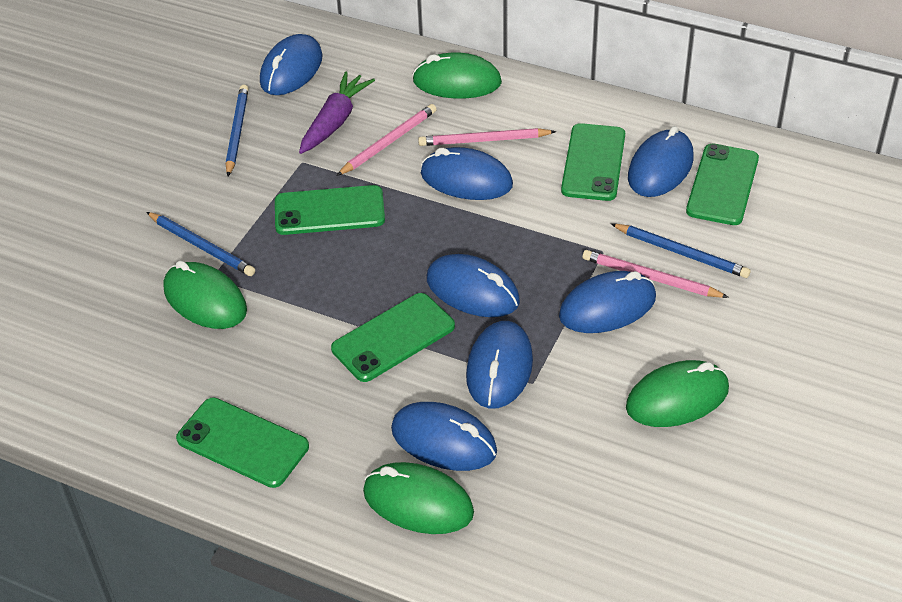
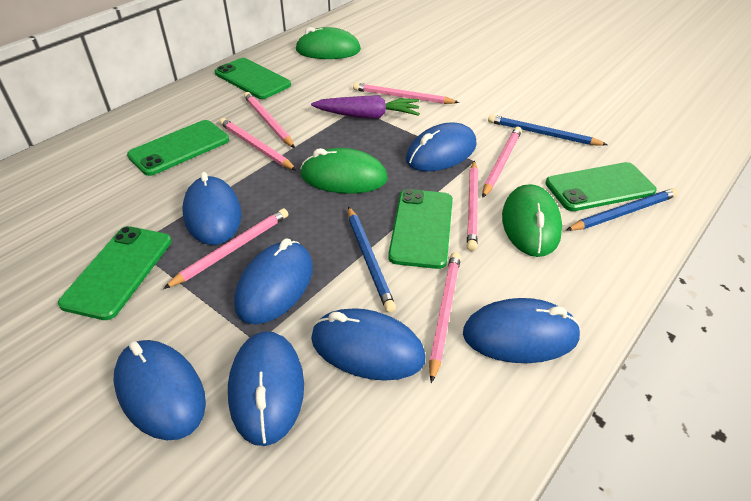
green mouse: 4 -> 3
pink pencil: 3 -> 7

